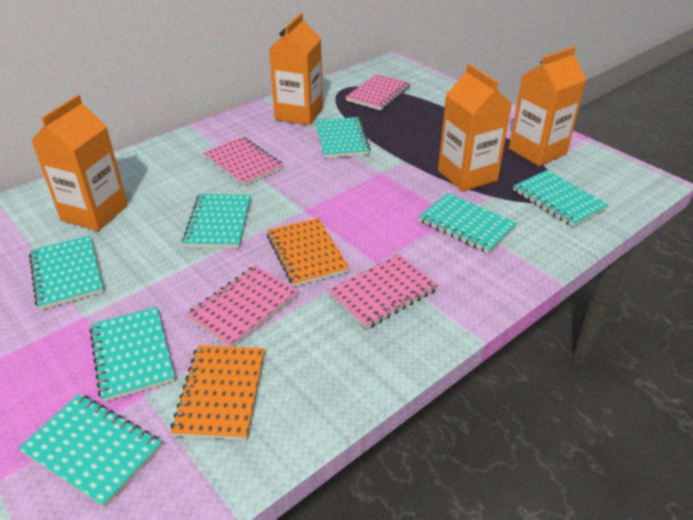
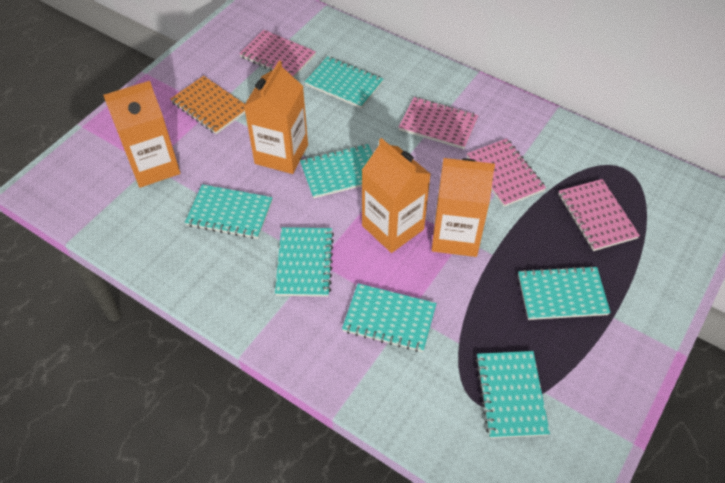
orange notebook: 2 -> 1

